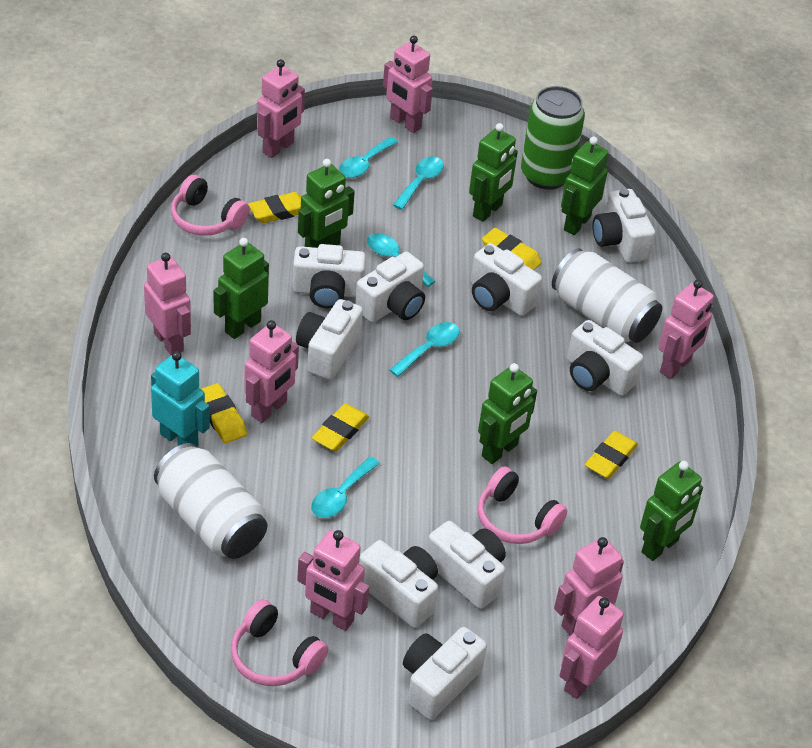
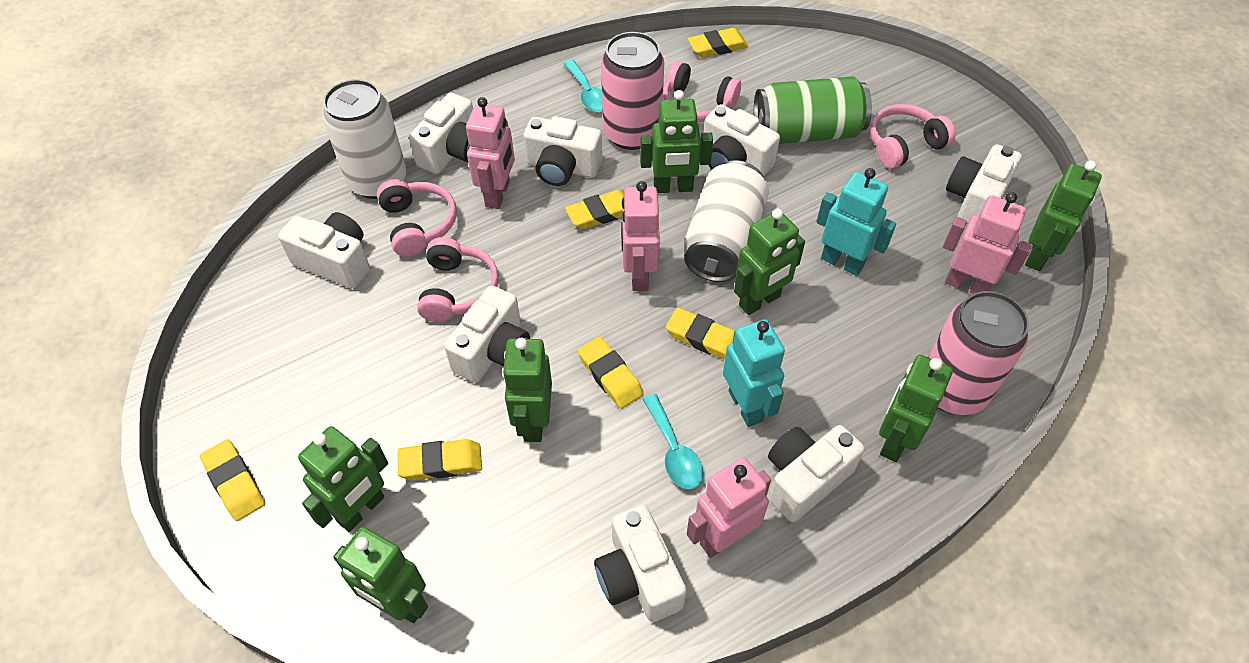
green robot: 6 -> 7
pink can: 0 -> 2
pink headphones: 3 -> 4
pink robot: 8 -> 4
turquoise robot: 1 -> 2
turquoise spoon: 5 -> 2
white camera: 9 -> 8
yellow eraser: 5 -> 6

